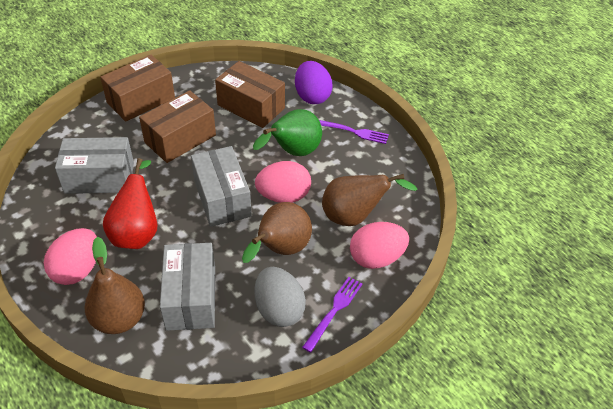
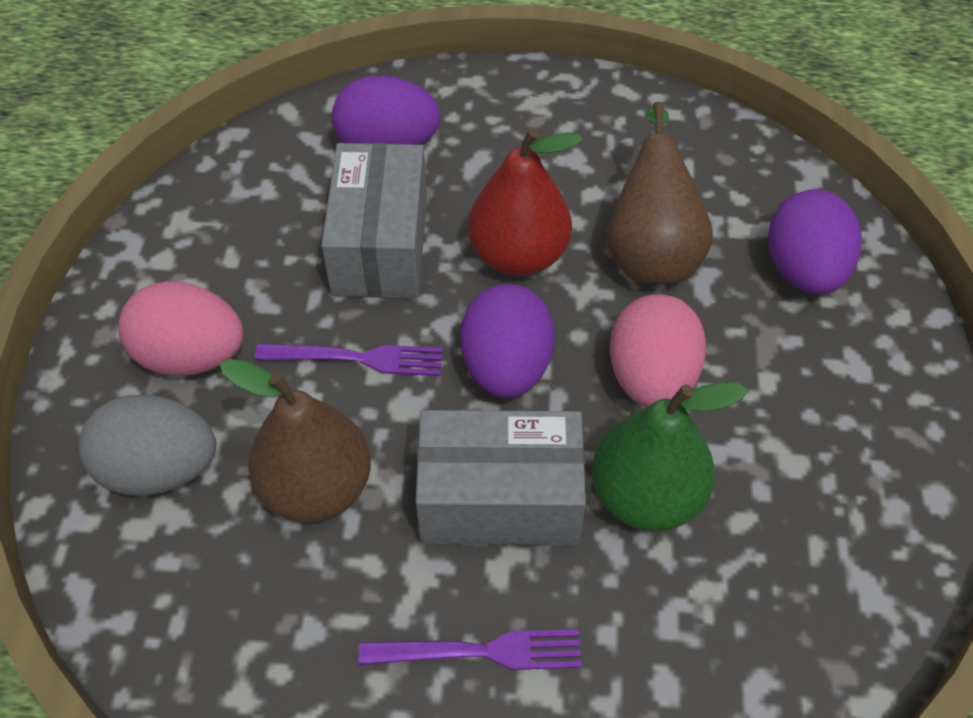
brown box: 3 -> 0
brown pear: 3 -> 2
grey box: 3 -> 2
pink egg: 3 -> 2
purple egg: 1 -> 3

